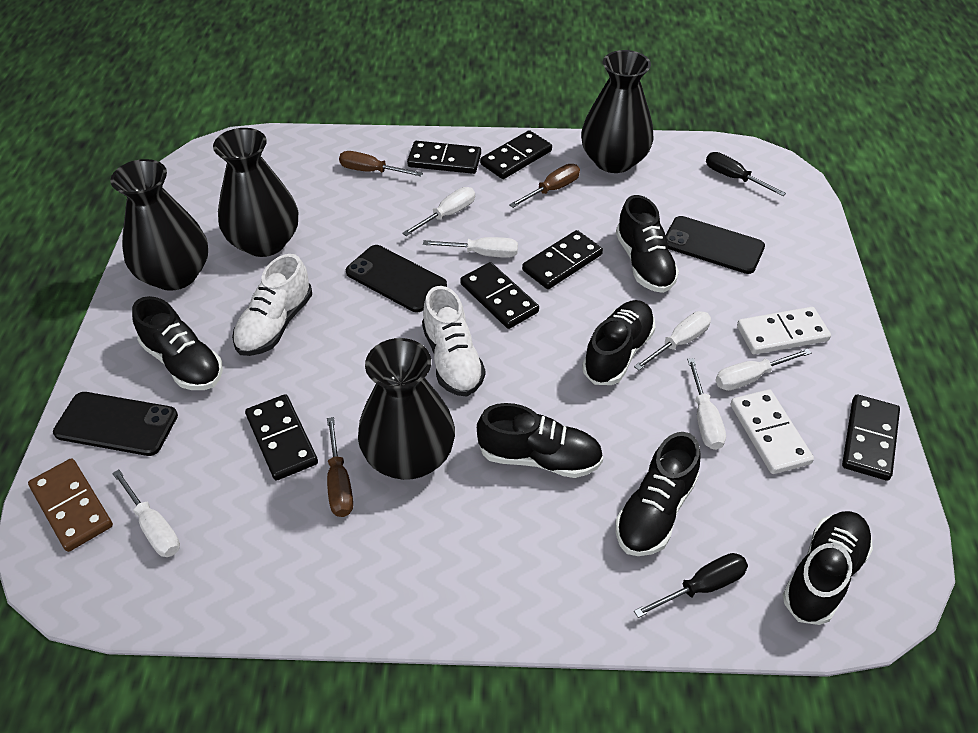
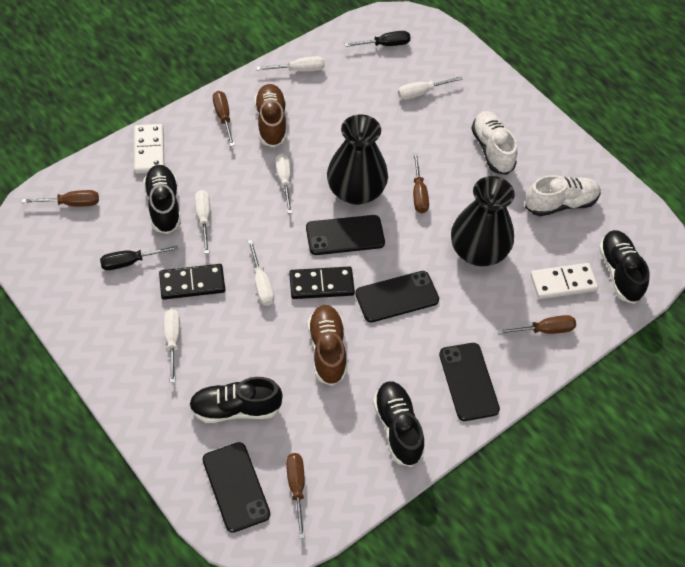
black domino: 6 -> 2
black phone: 3 -> 4
black shoe: 6 -> 4
black vase: 4 -> 2
brown domino: 1 -> 0
brown screwdriver: 3 -> 5
brown shoe: 0 -> 2

